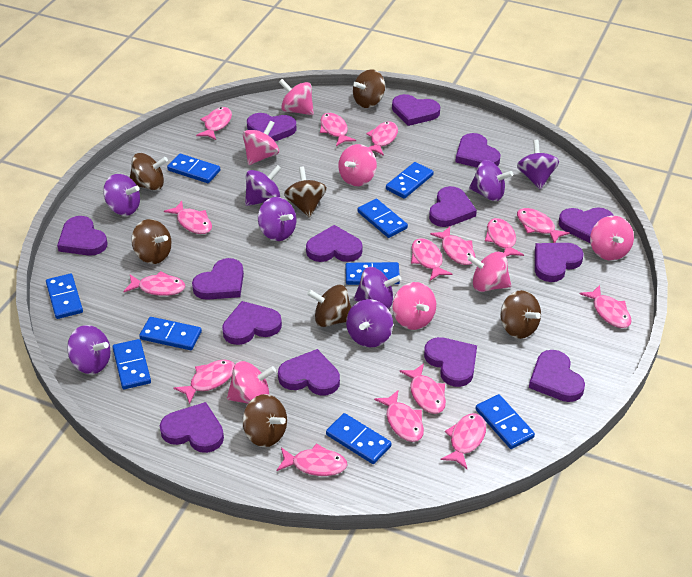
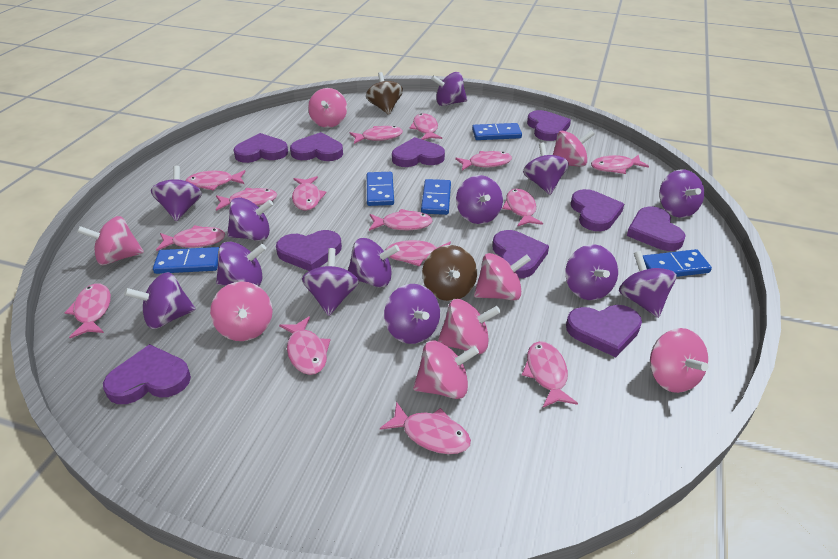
blue domino: 9 -> 5
brown spinning top: 7 -> 2
pink spinning top: 7 -> 8
purple heart: 14 -> 10
purple spinning top: 8 -> 13

